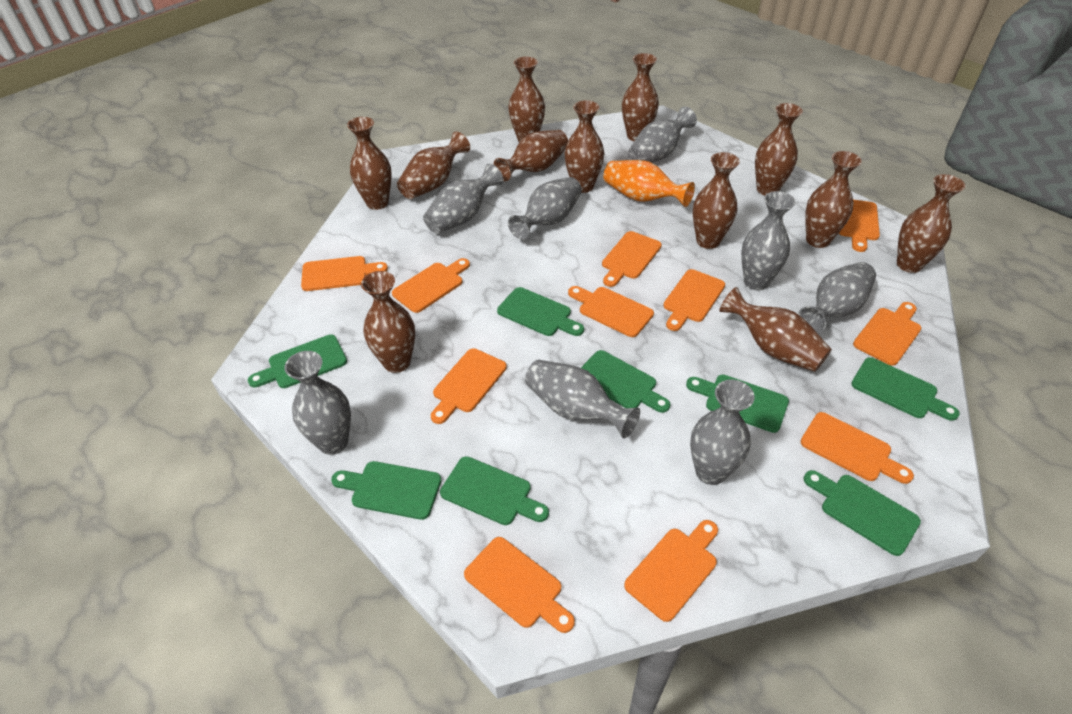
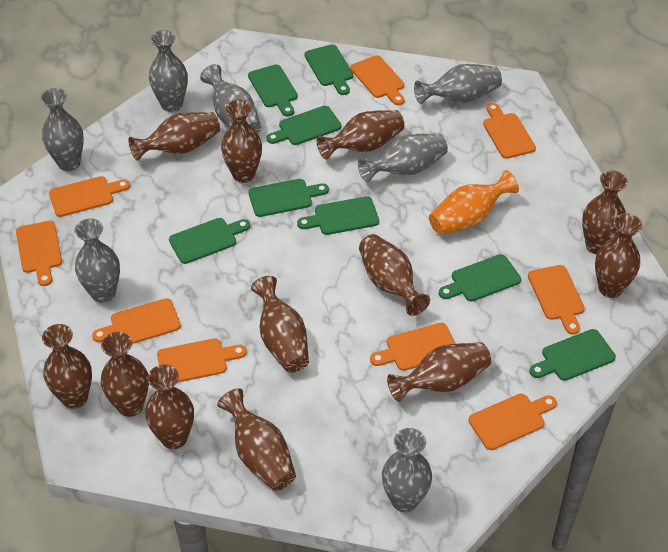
grey vase: 8 -> 7
orange cutting board: 11 -> 9

